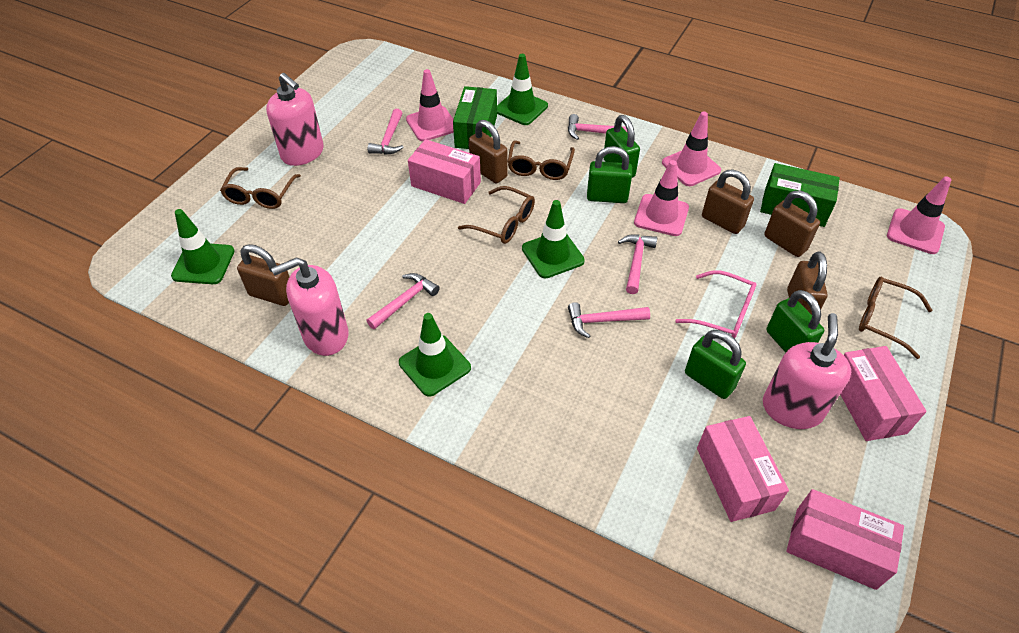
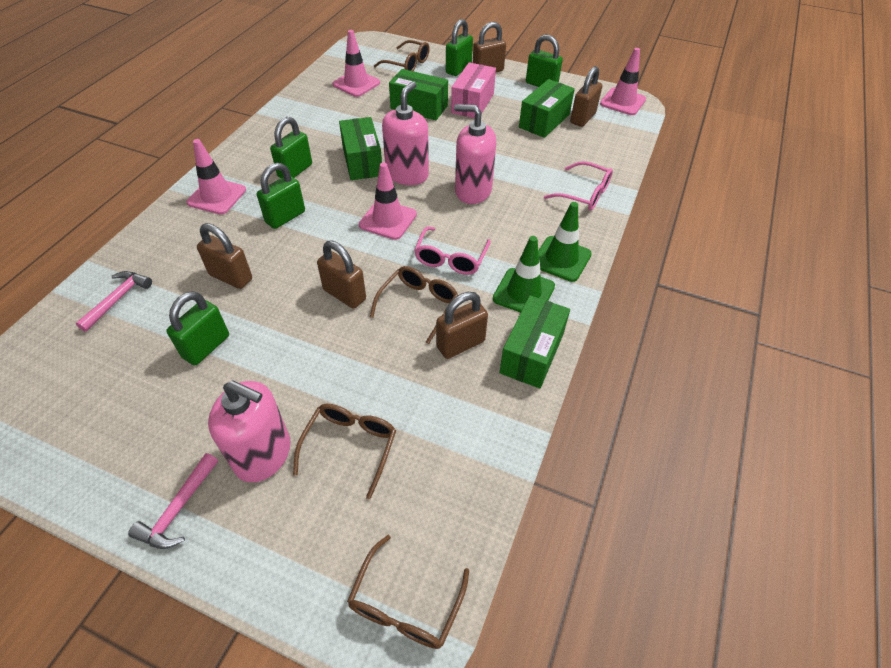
green box: 2 -> 4
green padlock: 4 -> 5
green traffic cone: 4 -> 2
pink box: 4 -> 1
pink glasses: 1 -> 2
pink hammer: 5 -> 2

